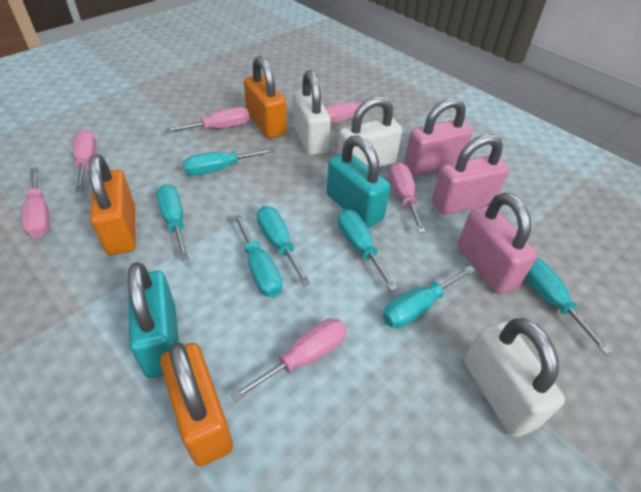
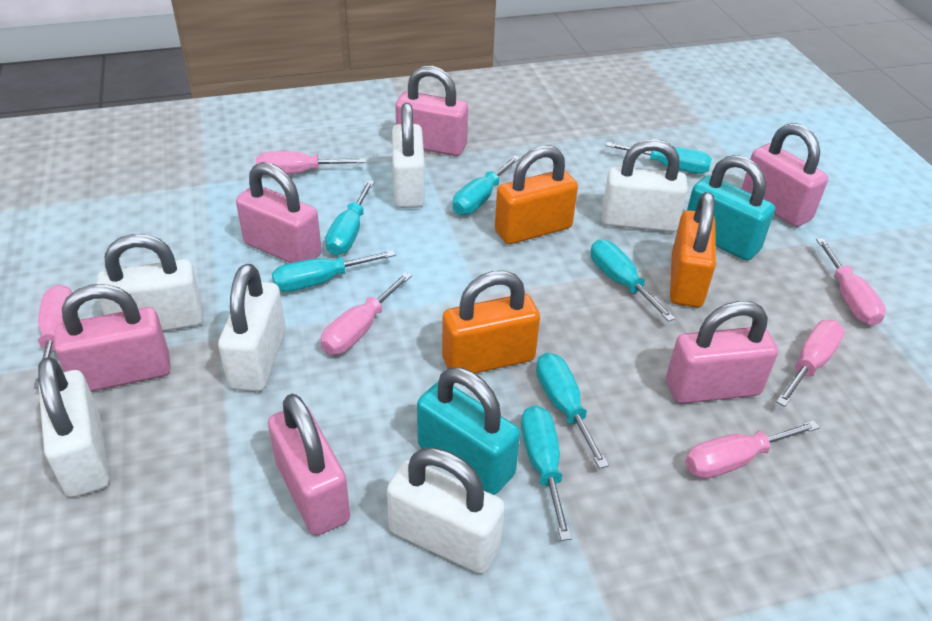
pink padlock: 3 -> 6
white padlock: 3 -> 6

